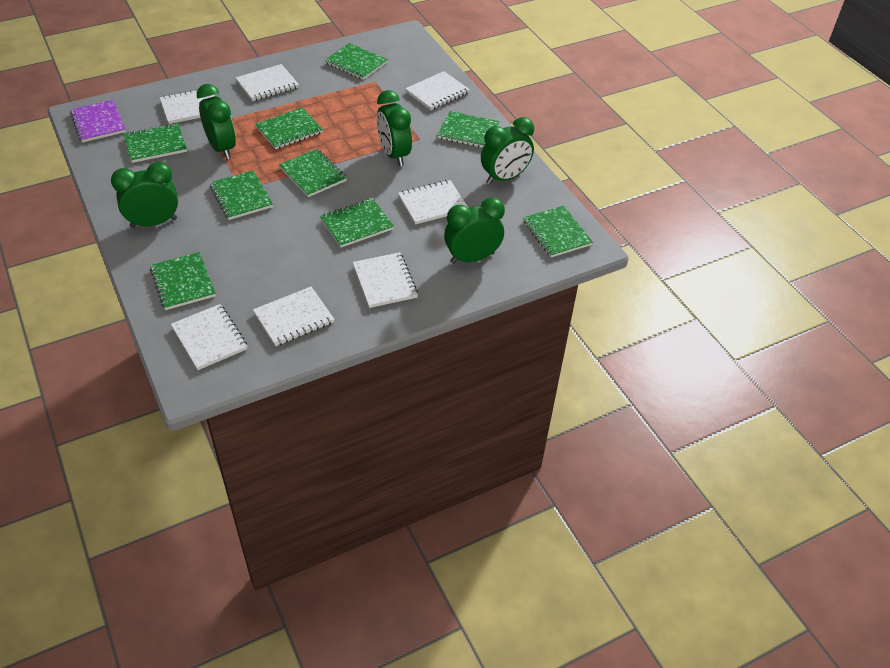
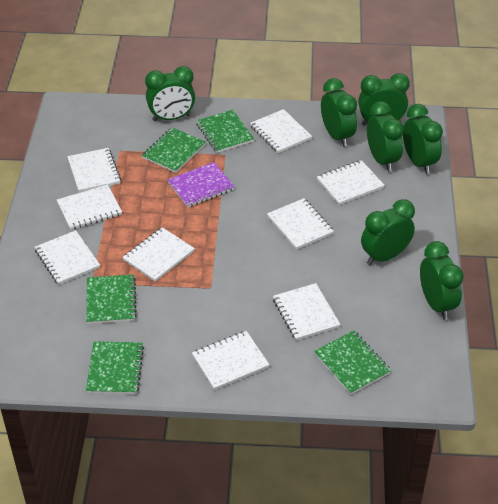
green clock: 5 -> 7
green notebook: 9 -> 5
white notebook: 7 -> 9

